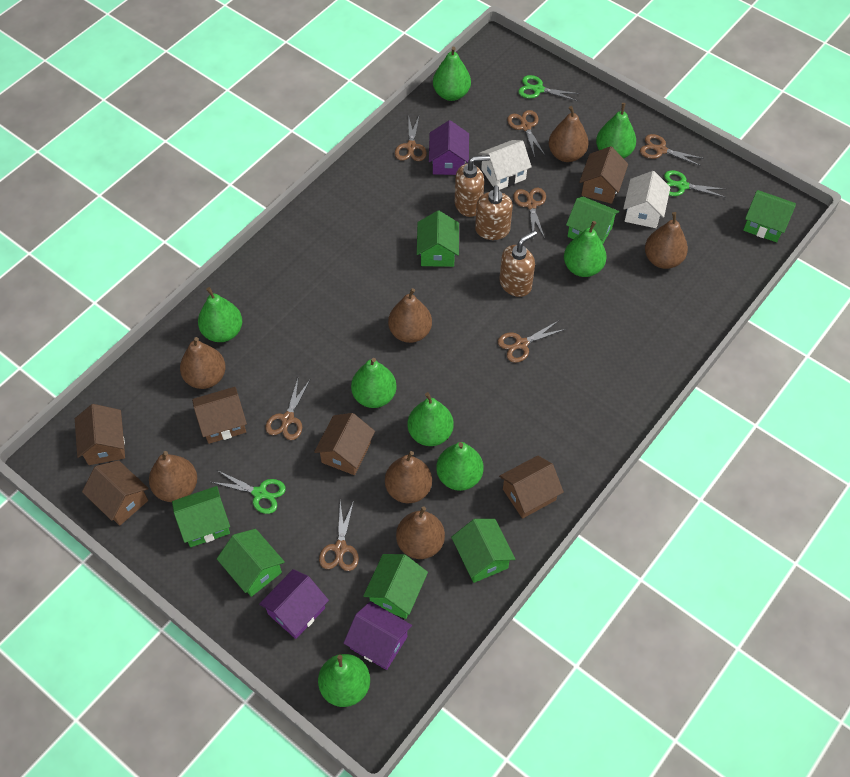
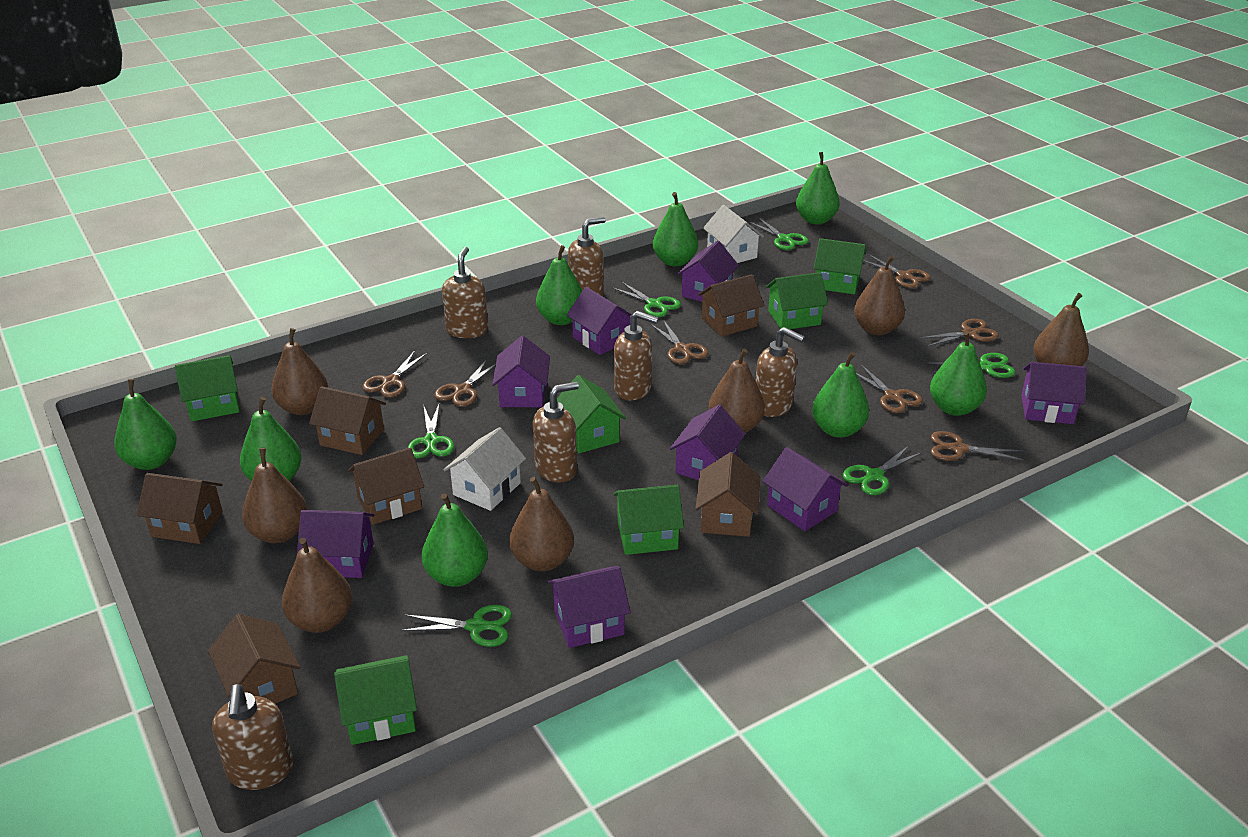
brown soap dispenser: 3 -> 6
green house: 7 -> 6
green scissors: 3 -> 6
purple house: 3 -> 8

